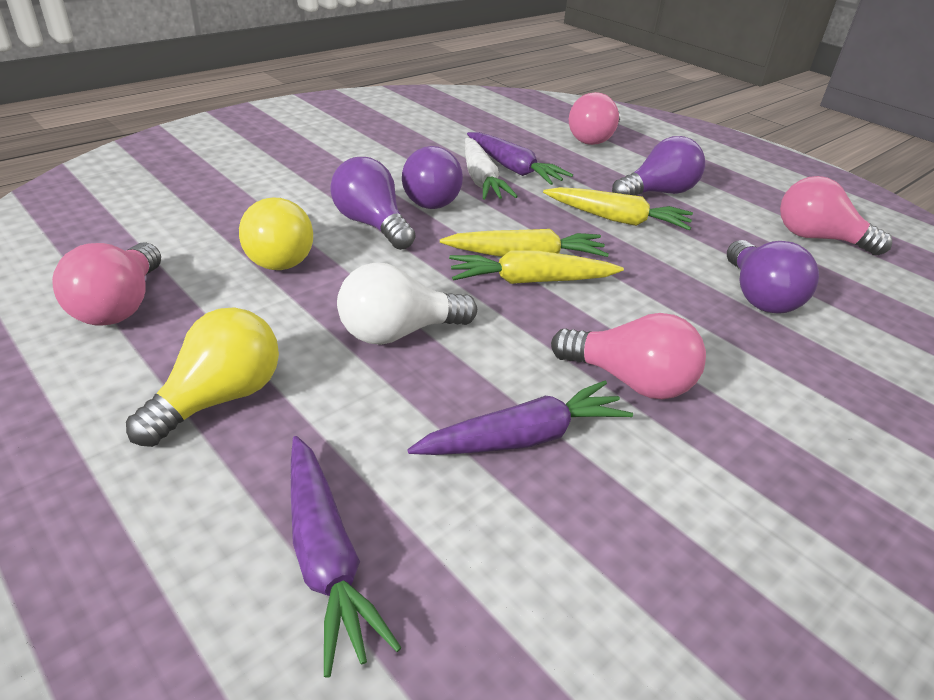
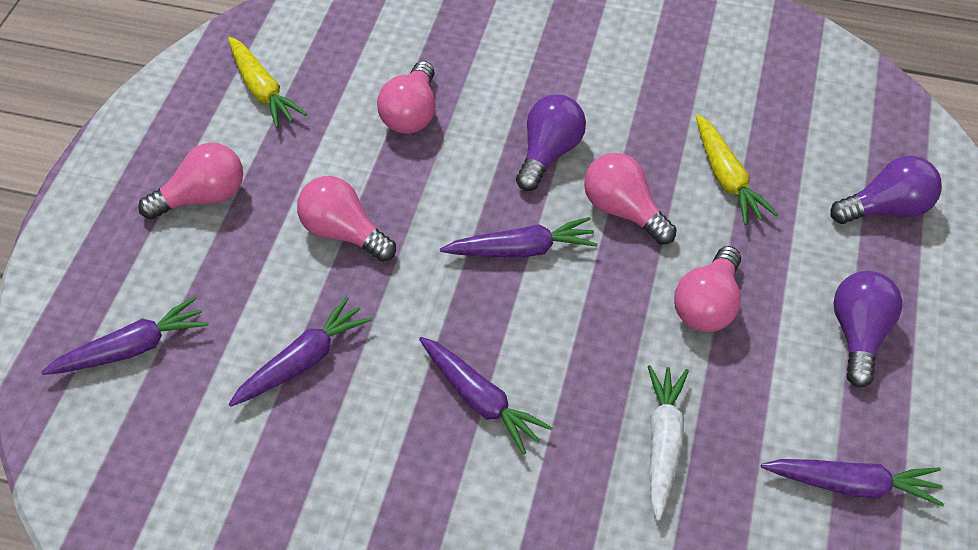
pink light bulb: 4 -> 5
purple carrot: 3 -> 5
purple light bulb: 4 -> 3
white light bulb: 1 -> 0
yellow carrot: 3 -> 2
yellow light bulb: 2 -> 0

